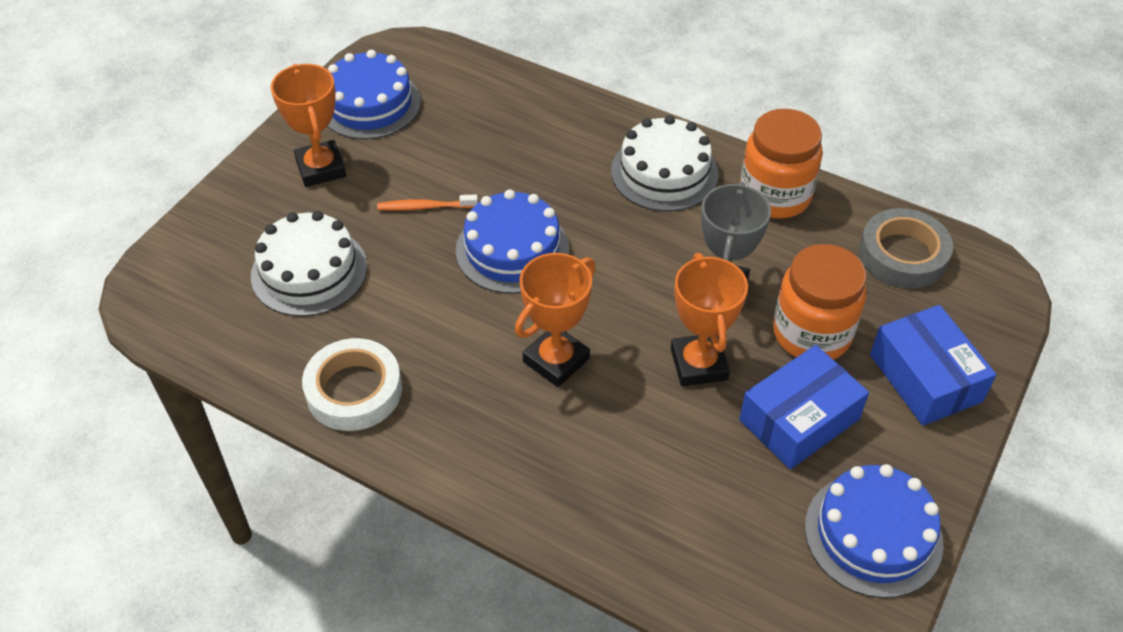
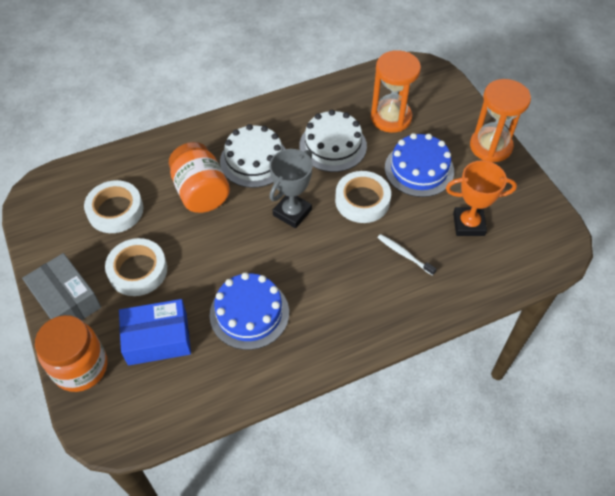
blue box: 2 -> 1
blue cake: 3 -> 2
grey box: 0 -> 1
grey tape: 1 -> 0
orange hourglass: 0 -> 2
orange toothbrush: 1 -> 0
orange trophy: 3 -> 1
white tape: 1 -> 3
white toothbrush: 0 -> 1

